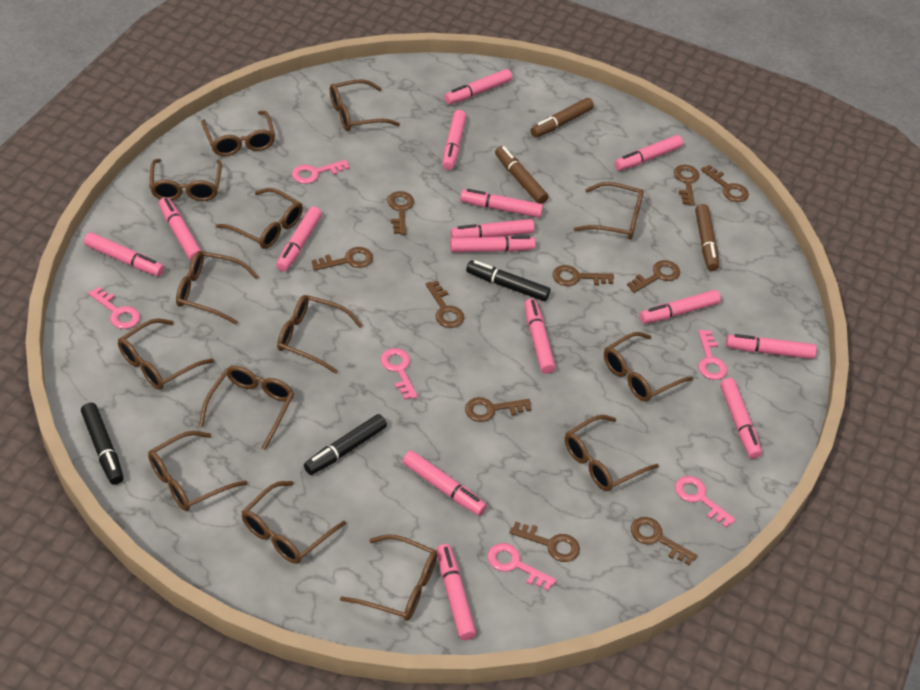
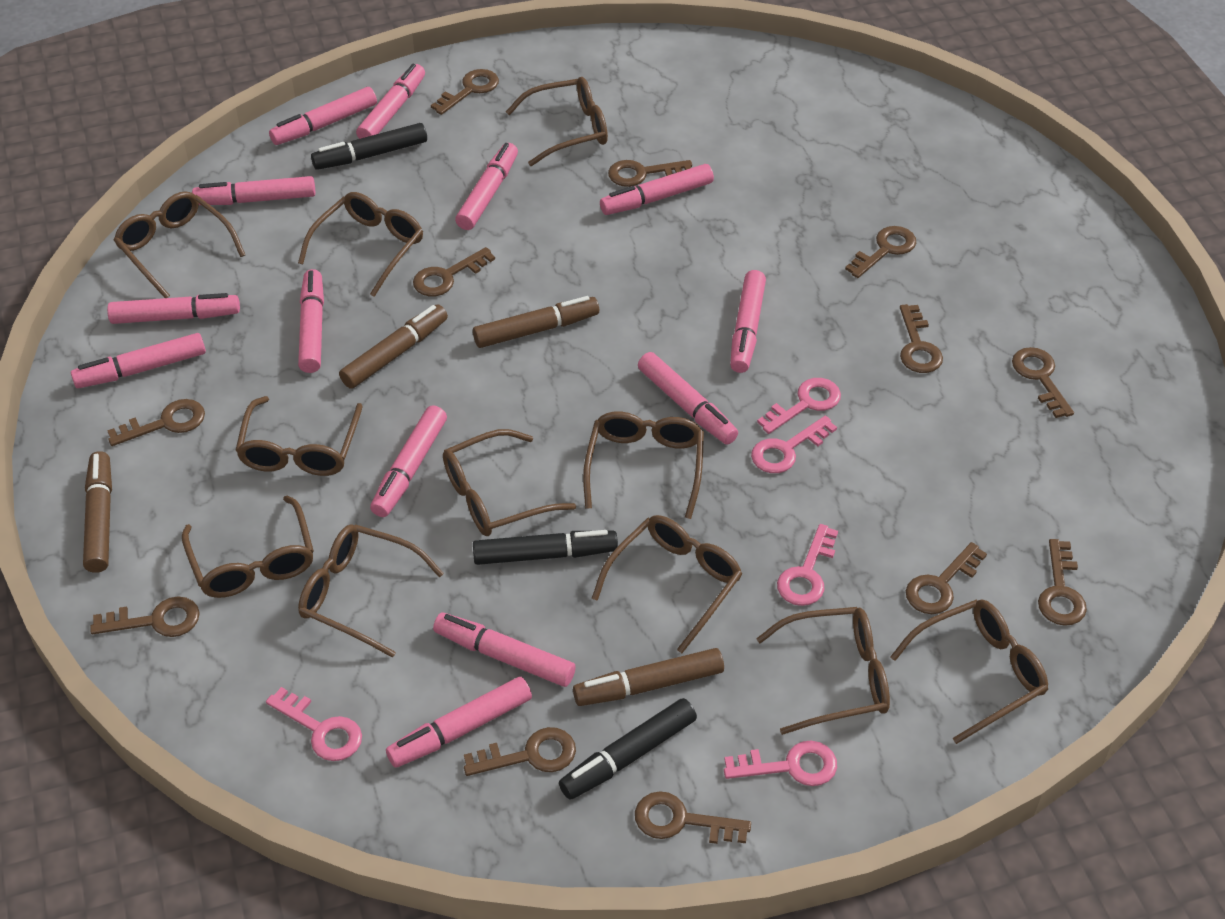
brown glasses: 14 -> 11
brown key: 10 -> 12
brown marker: 3 -> 4
pink key: 6 -> 5
pink marker: 15 -> 13

